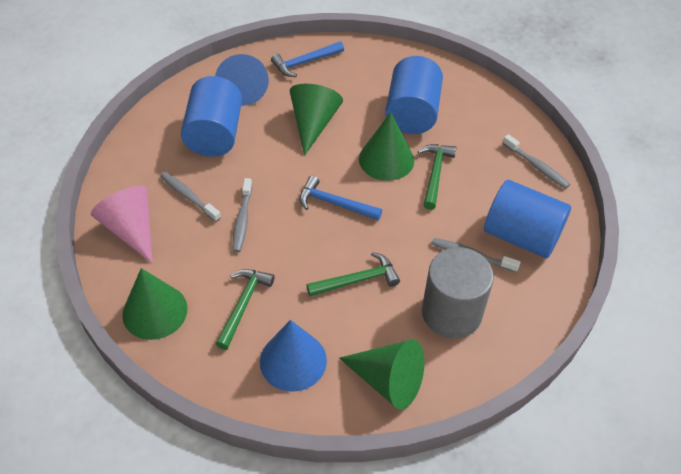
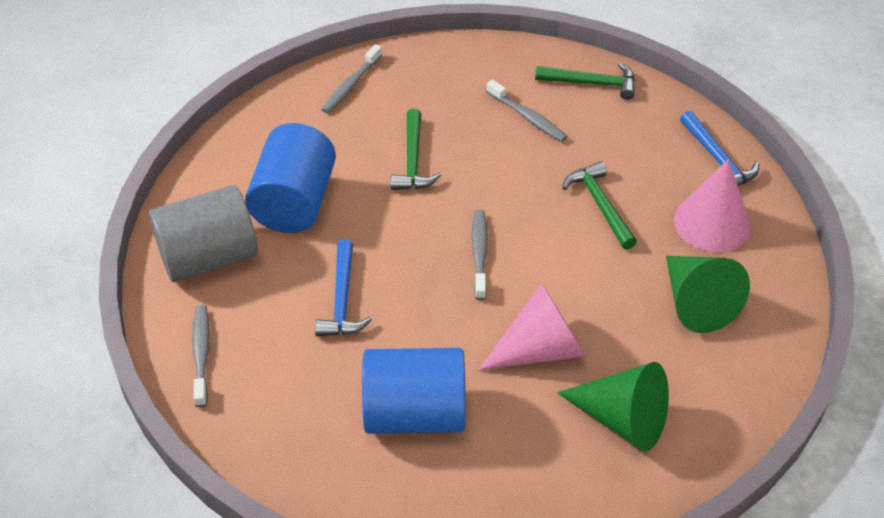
blue cone: 2 -> 0
blue cylinder: 3 -> 2
green cone: 4 -> 2
pink cone: 1 -> 2

